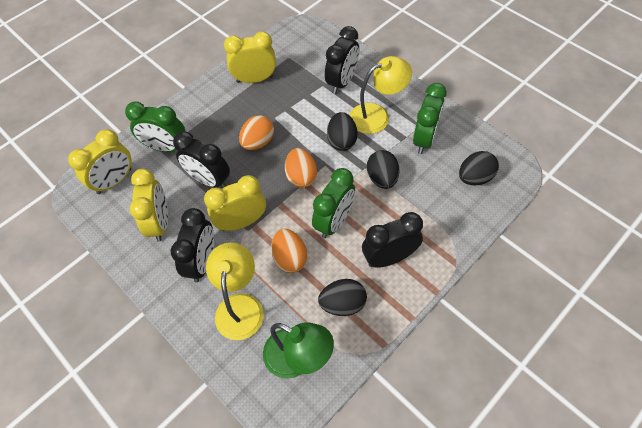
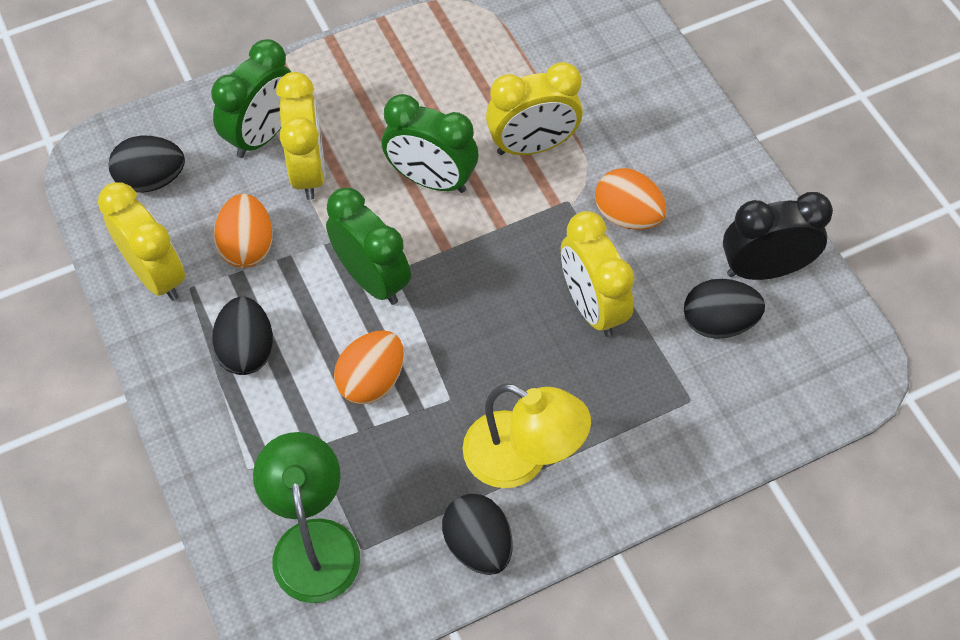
black clock: 4 -> 1
yellow lamp: 2 -> 1

